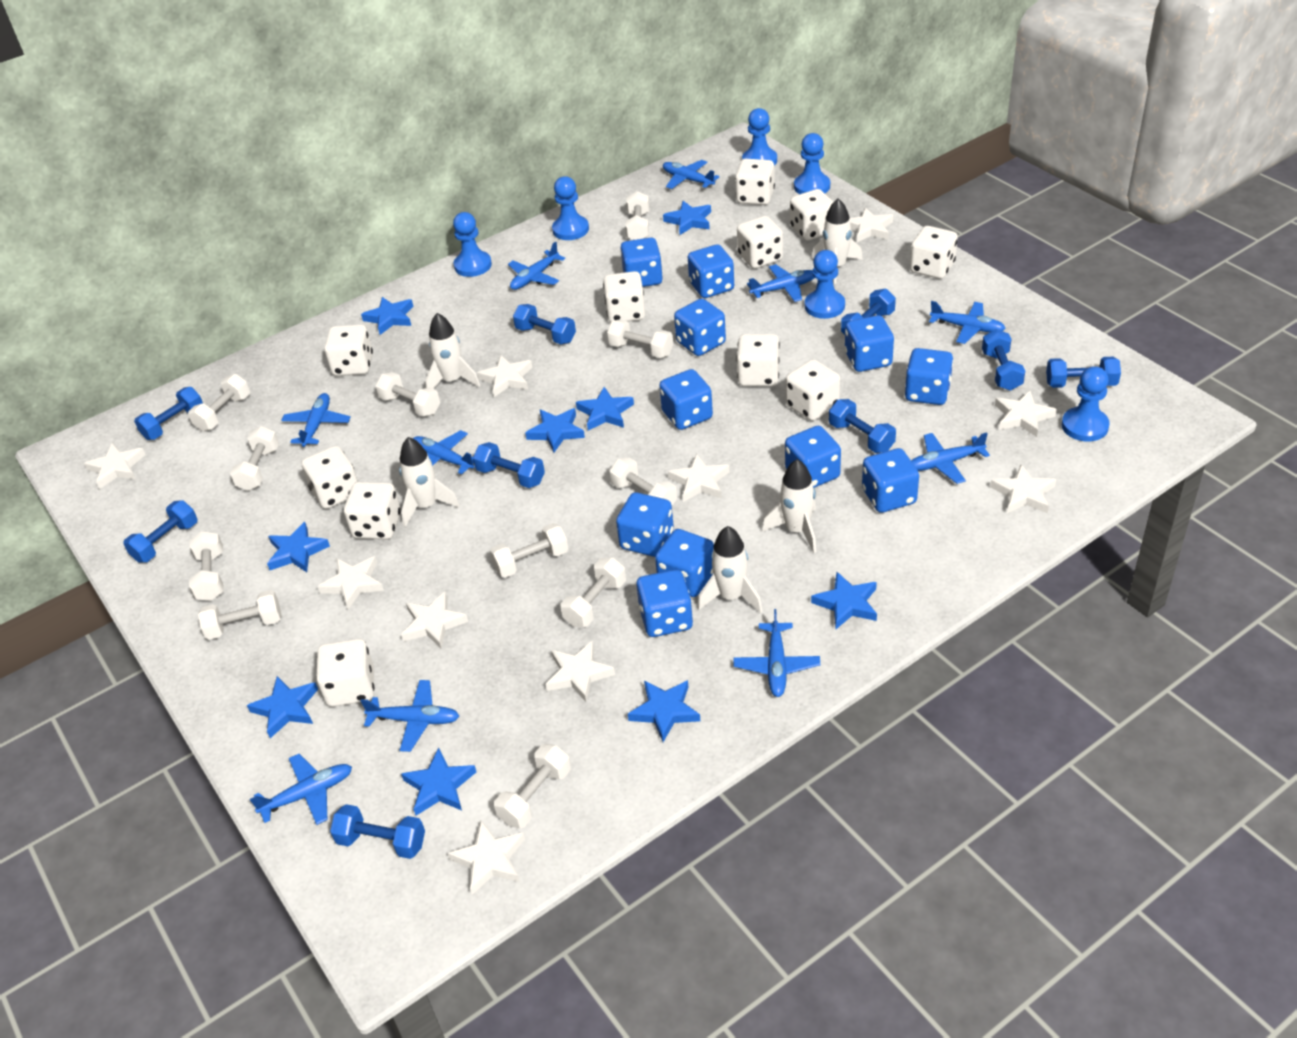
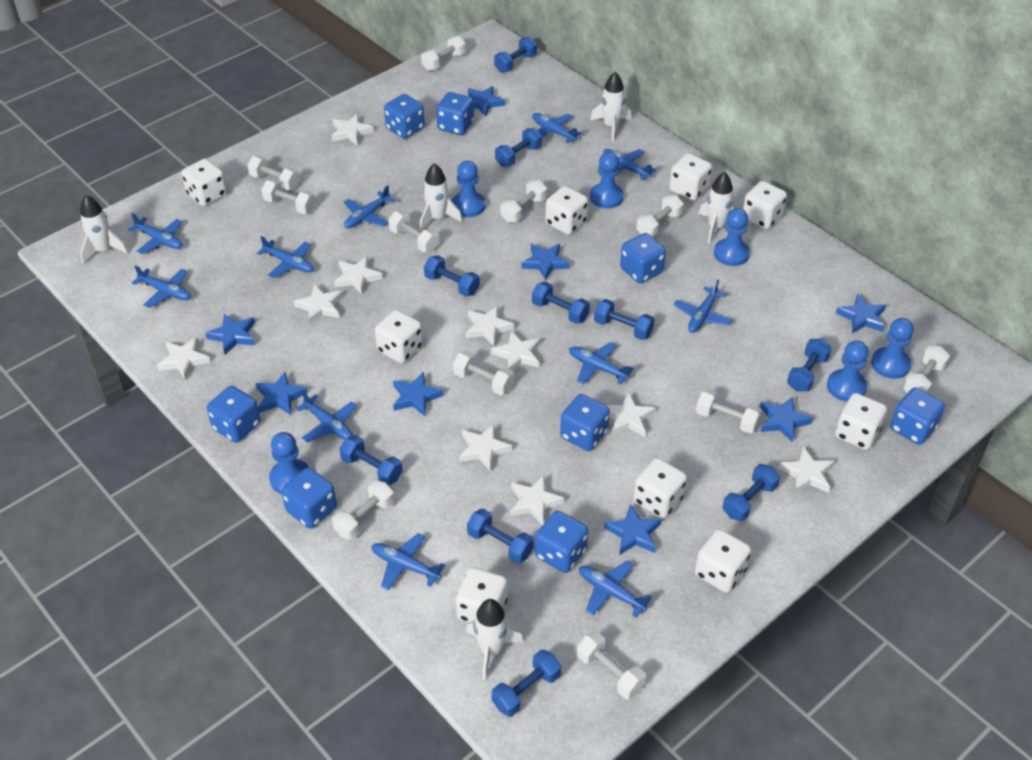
blue dice: 11 -> 8
blue dumbbell: 9 -> 10
blue plane: 10 -> 11
blue star: 9 -> 8
white dice: 11 -> 9

